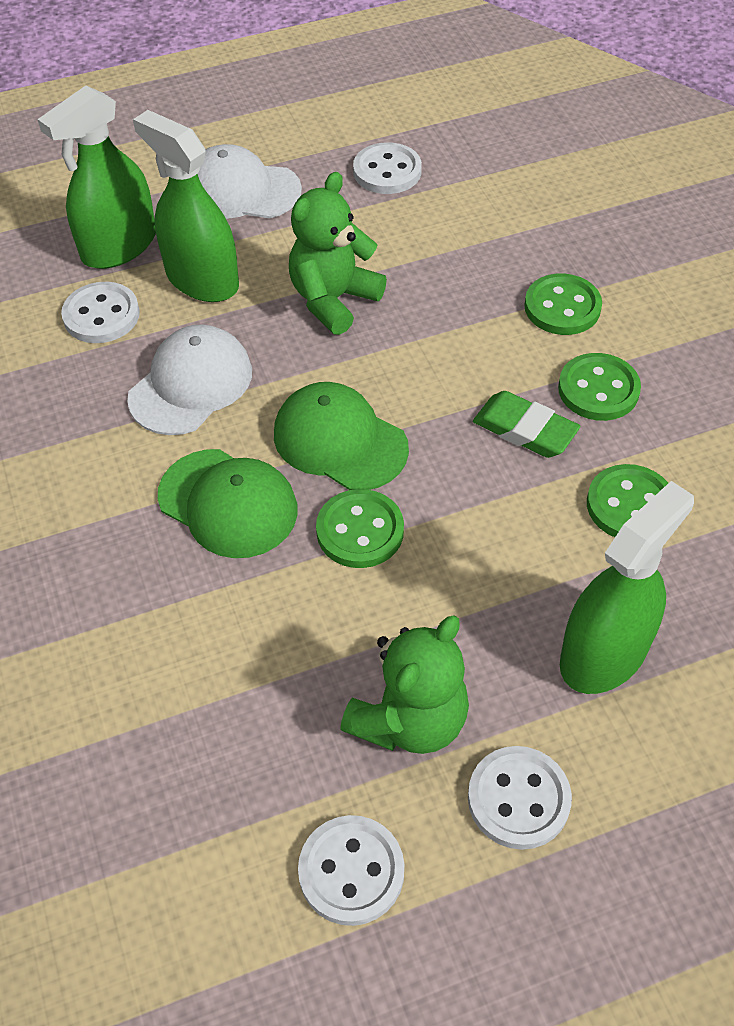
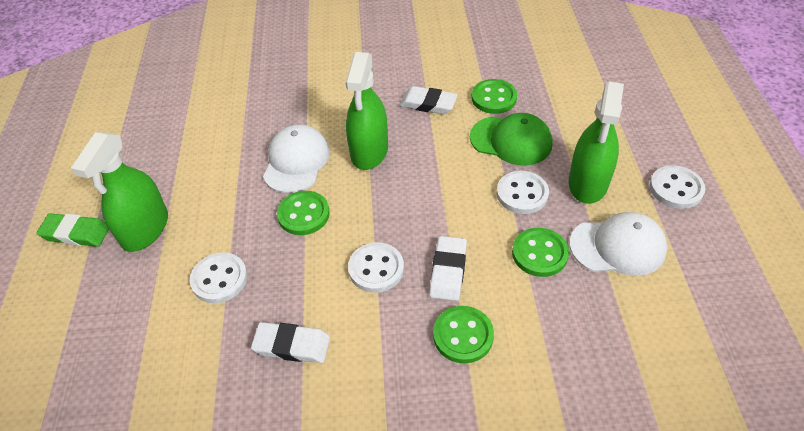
green cap: 2 -> 1
green teddy bear: 2 -> 0
white eraser: 0 -> 3

